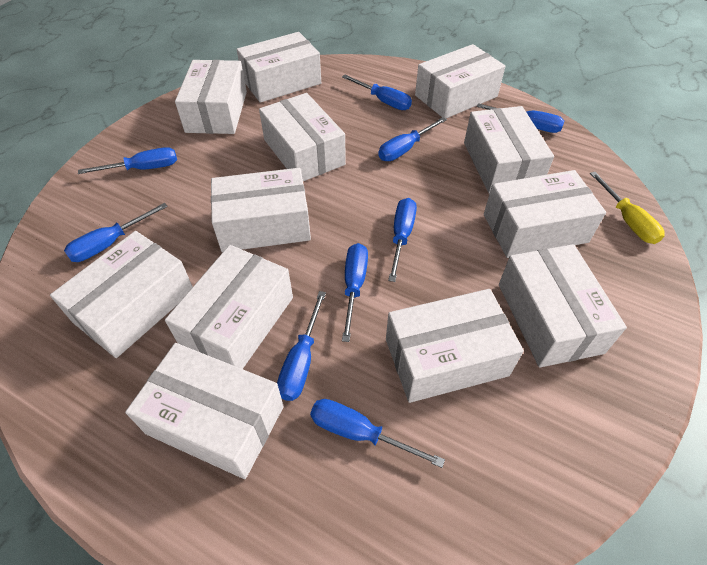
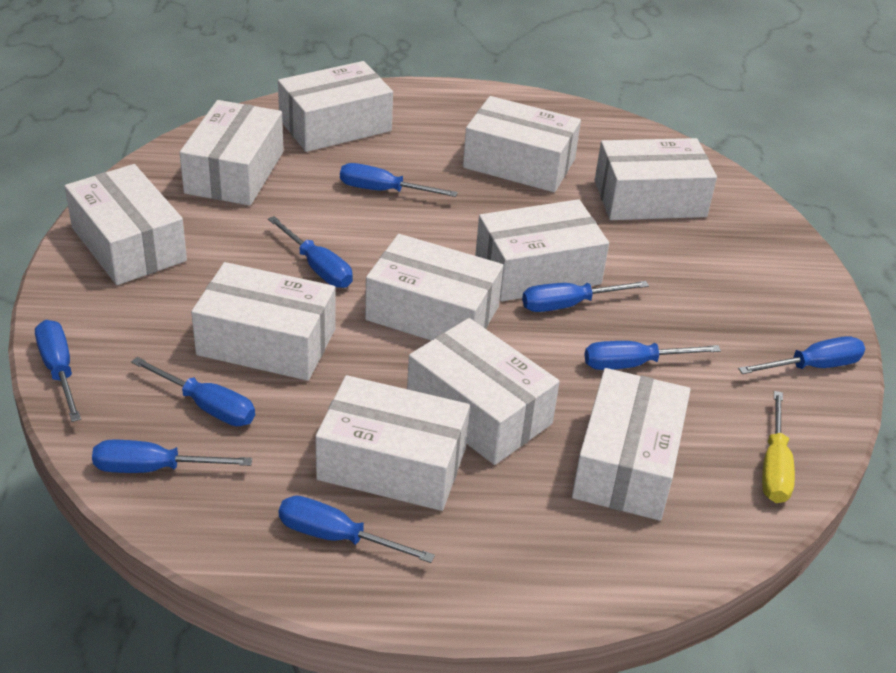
white box: 12 -> 11

